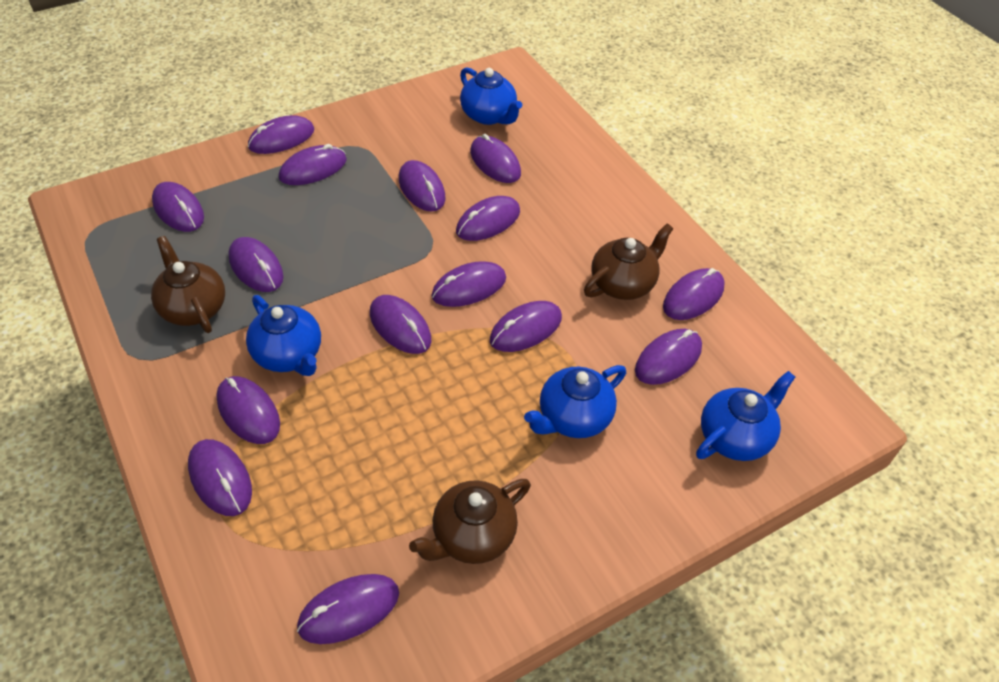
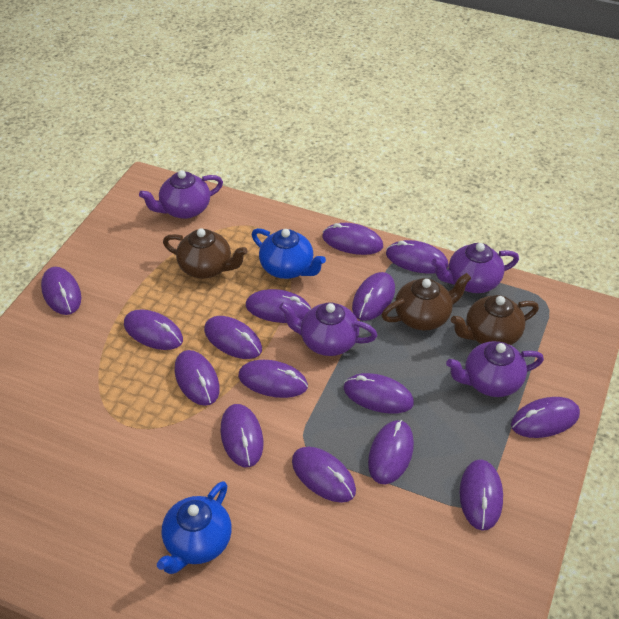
blue teapot: 4 -> 2
purple teapot: 0 -> 4

